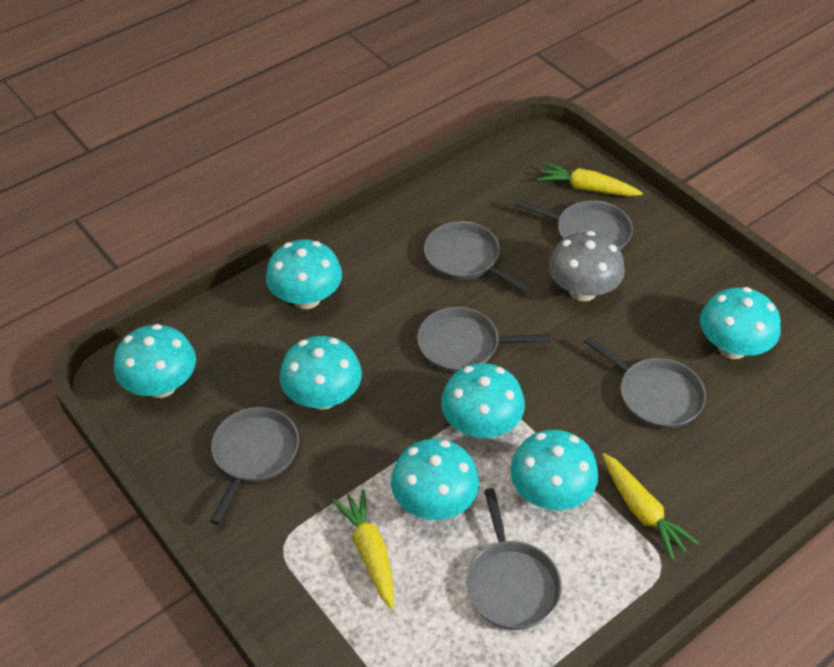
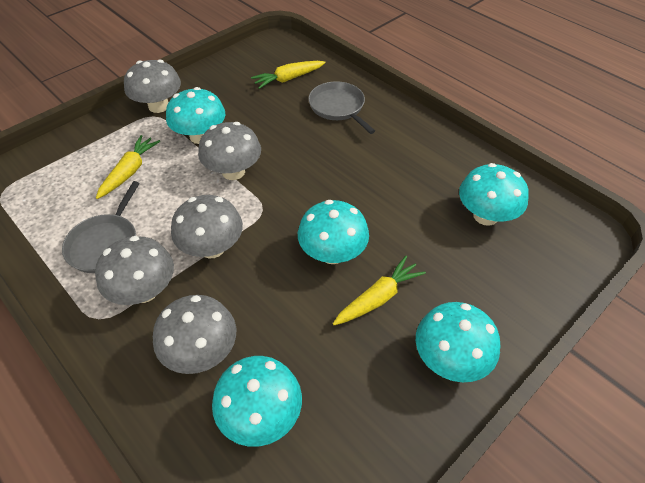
grey mushroom: 1 -> 5
grey pan: 6 -> 2
turquoise mushroom: 7 -> 5

